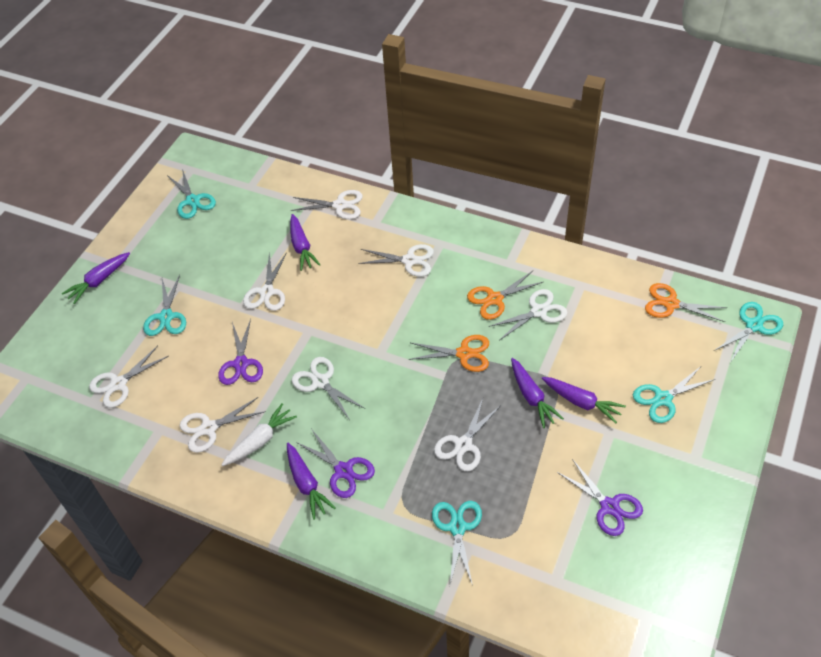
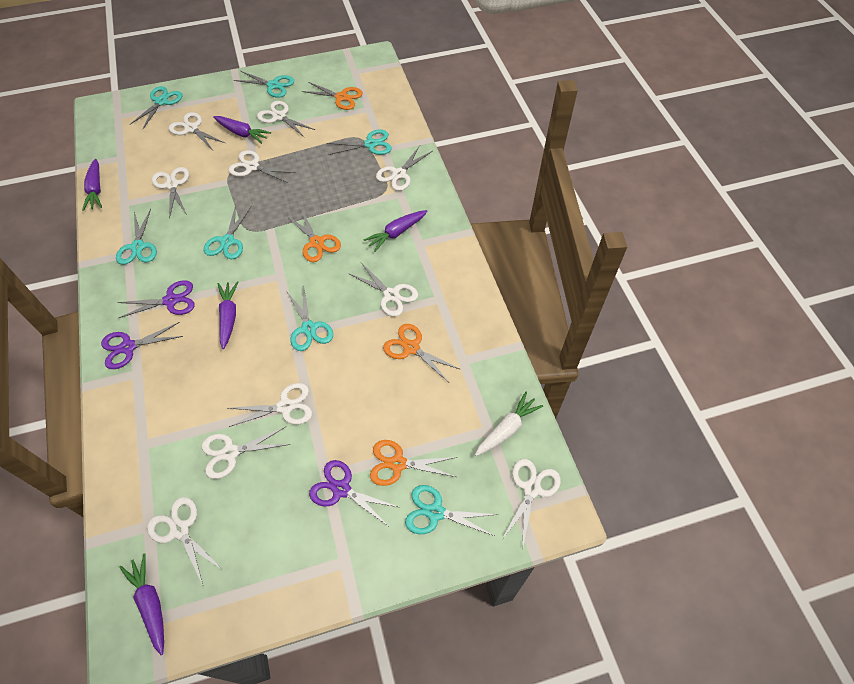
orange scissors: 3 -> 4
turquoise scissors: 5 -> 7
white scissors: 8 -> 10

